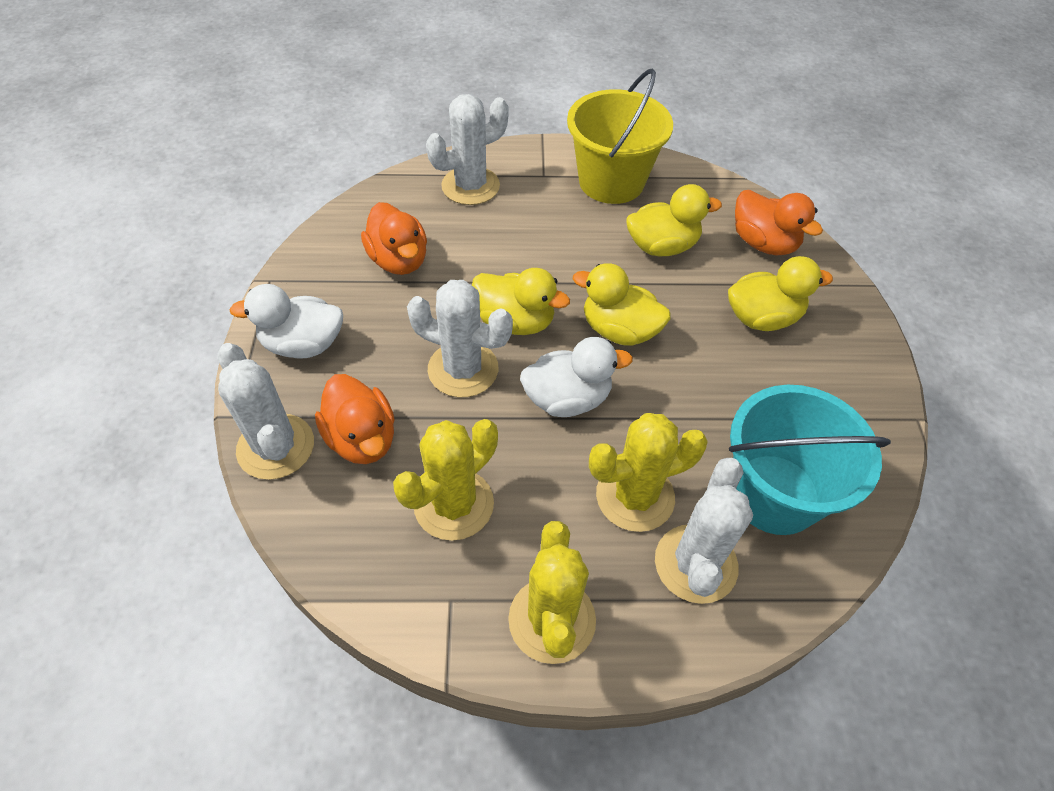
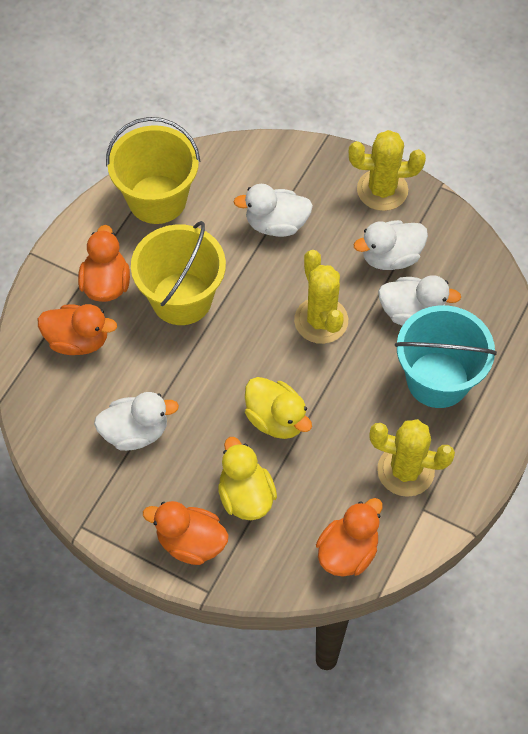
orange duck: 3 -> 4
white cactus: 4 -> 0
white duck: 2 -> 4
yellow bucket: 1 -> 2
yellow duck: 4 -> 2

